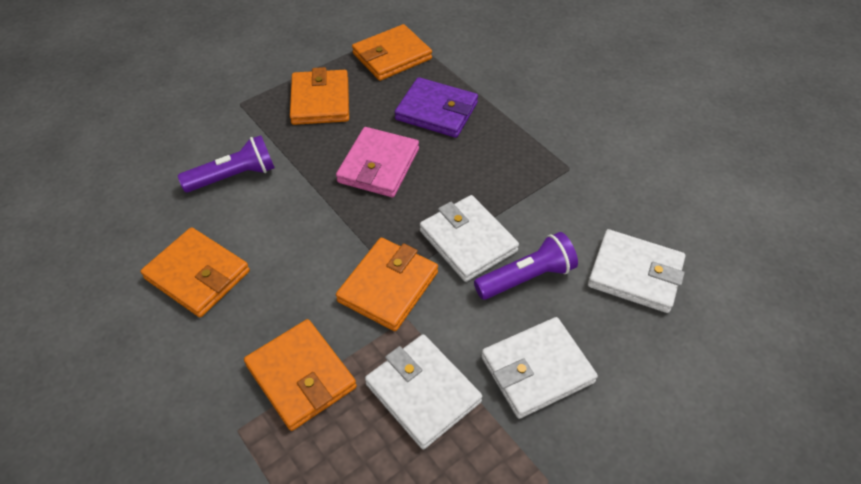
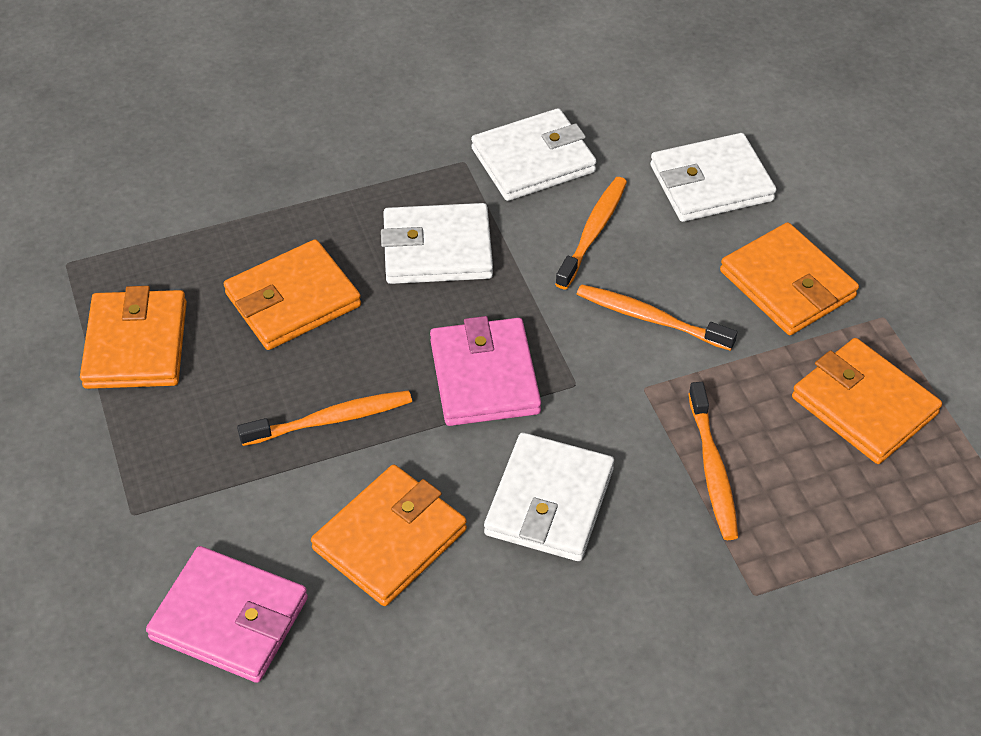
orange toothbrush: 0 -> 4
pink wallet: 1 -> 2
purple flashlight: 2 -> 0
purple wallet: 1 -> 0

